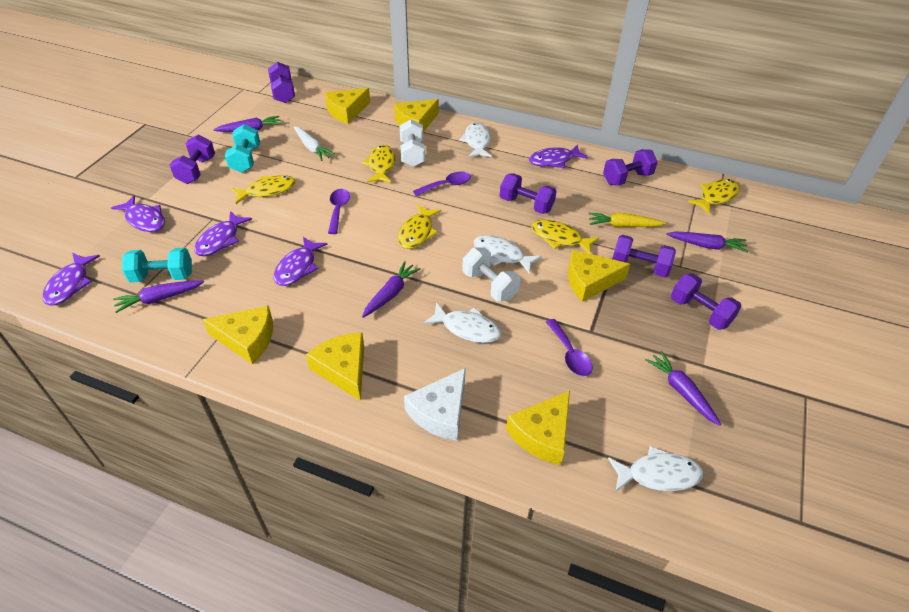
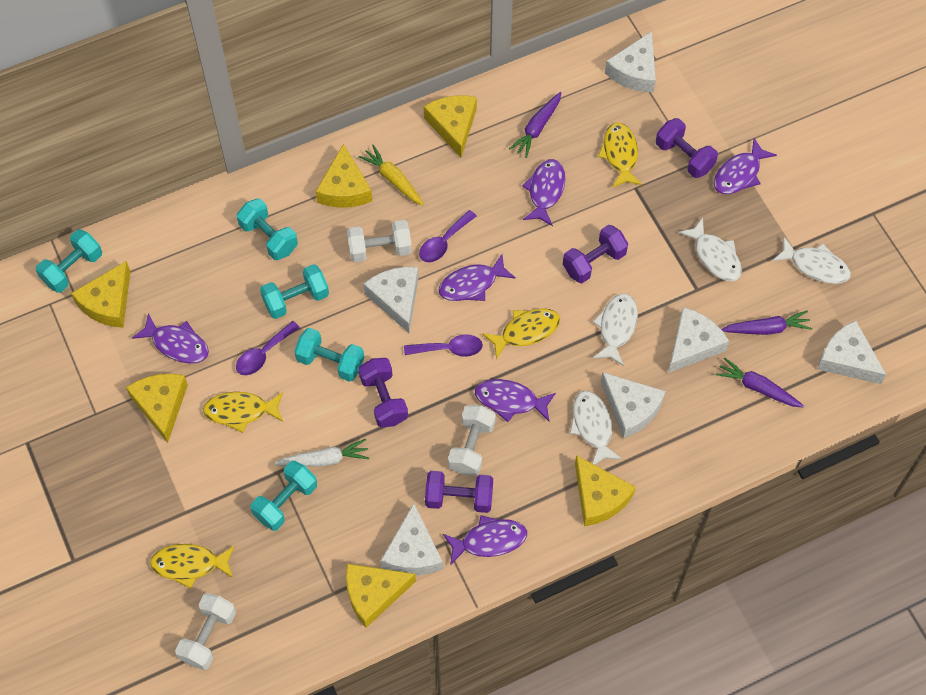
purple carrot: 5 -> 3
purple dumbbell: 6 -> 4
purple fish: 5 -> 6
turquoise dumbbell: 2 -> 5
white cheese: 1 -> 6
white dumbbell: 2 -> 3
yellow fish: 5 -> 4

